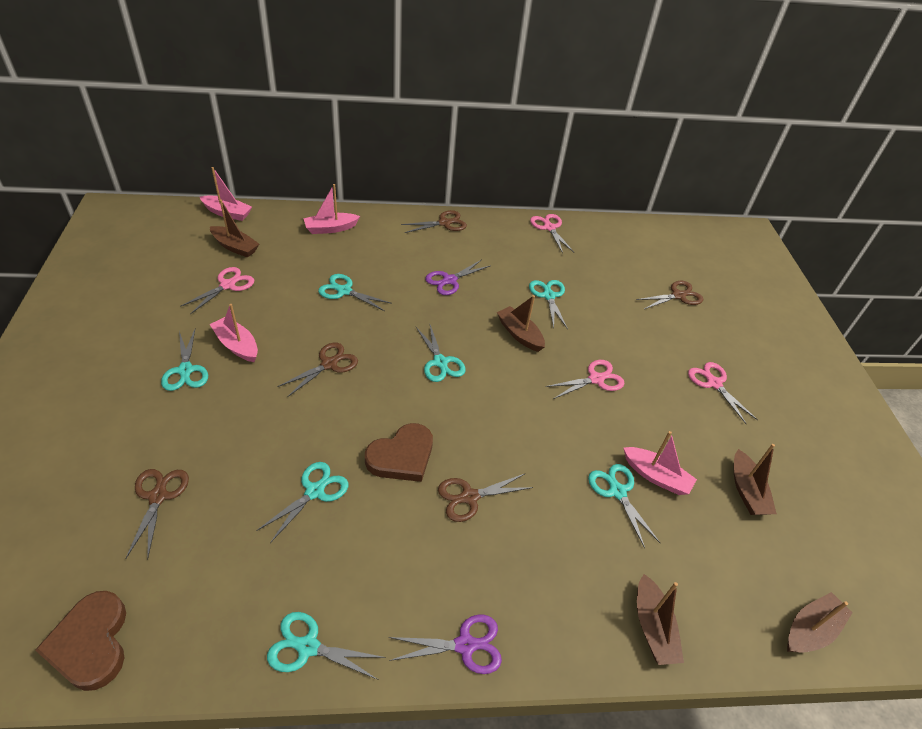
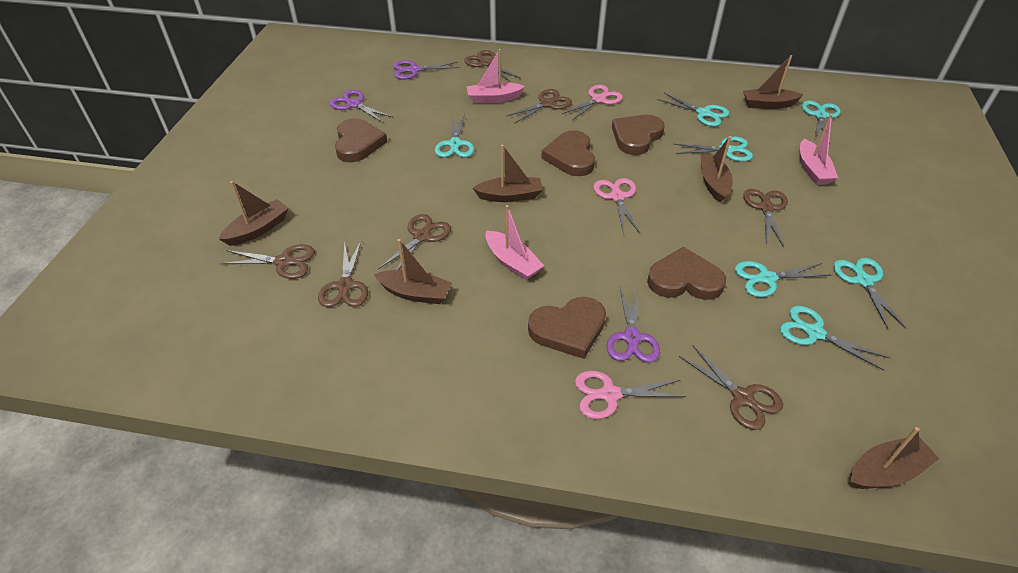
brown boat: 5 -> 6
brown heart: 2 -> 5
brown scissors: 5 -> 7
pink boat: 4 -> 3
pink scissors: 4 -> 3
purple scissors: 2 -> 3

